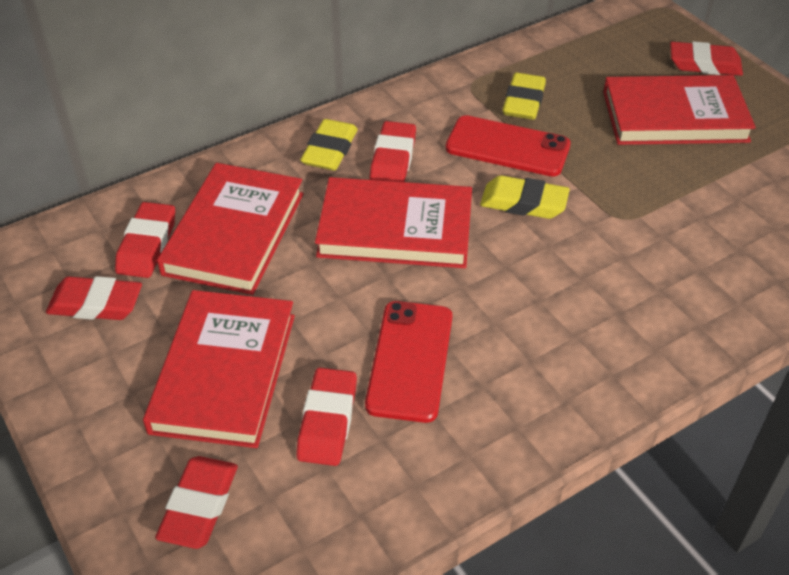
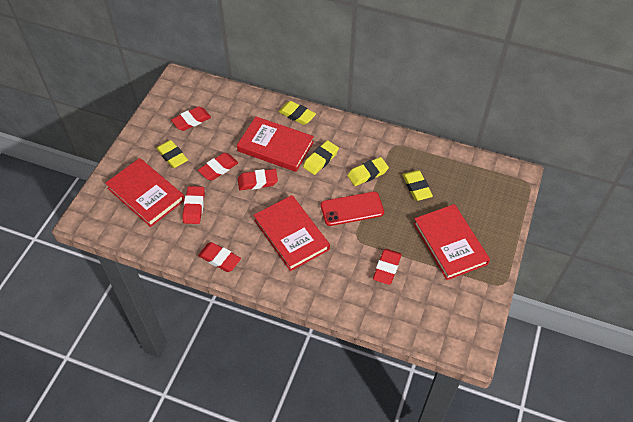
red phone: 2 -> 1
yellow eraser: 3 -> 5

